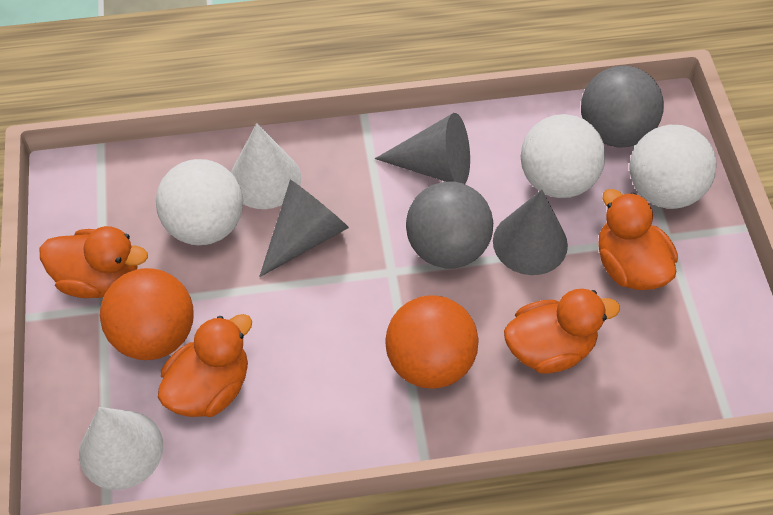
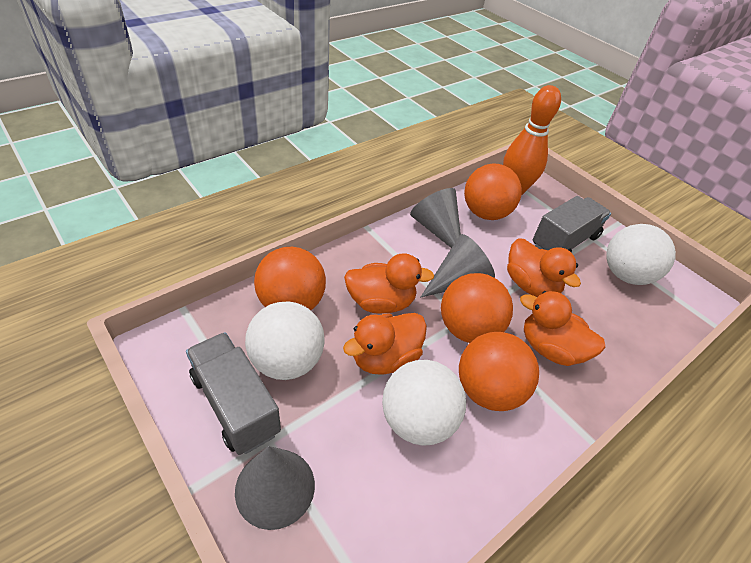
grey ball: 2 -> 0
grey truck: 0 -> 2
orange ball: 2 -> 4
orange bowling pin: 0 -> 1
white cone: 2 -> 0

